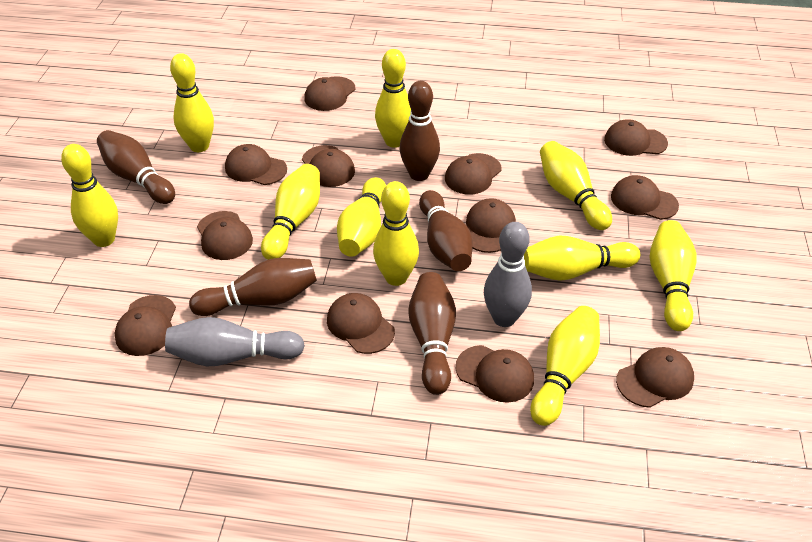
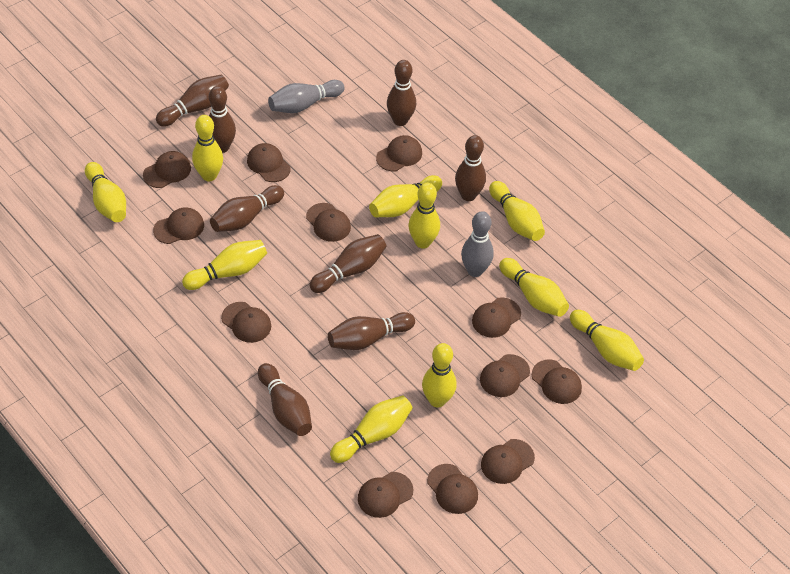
brown bowling pin: 5 -> 8

